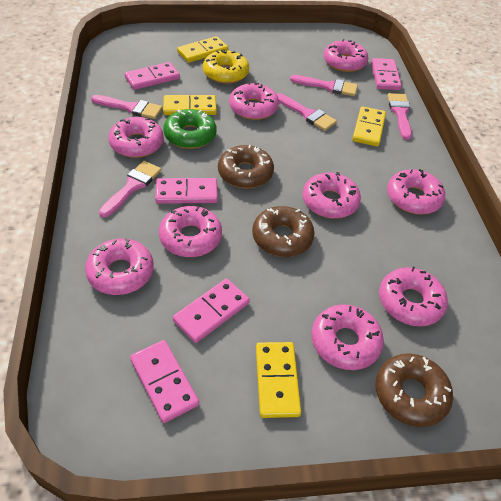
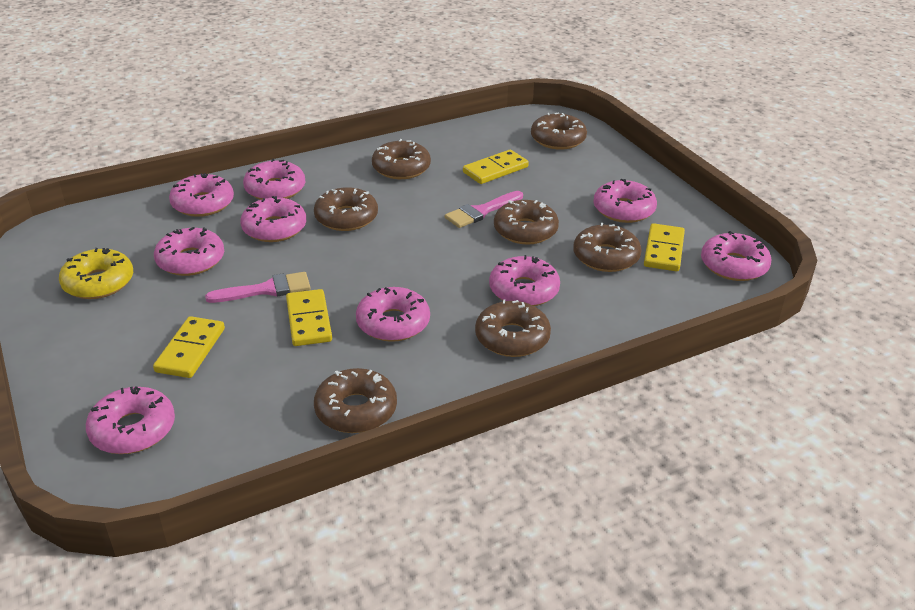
brown donut: 3 -> 7
green donut: 1 -> 0
pink brush: 5 -> 2
pink domino: 5 -> 0

